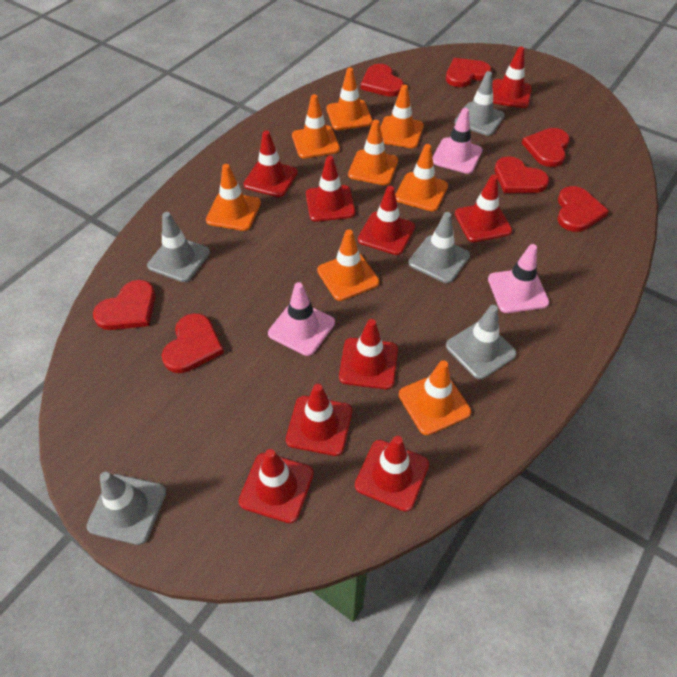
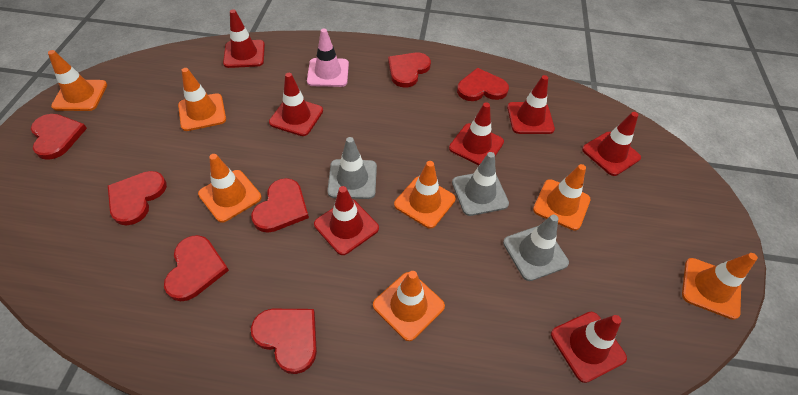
grey traffic cone: 5 -> 3
orange traffic cone: 8 -> 7
pink traffic cone: 3 -> 1
red traffic cone: 9 -> 7

